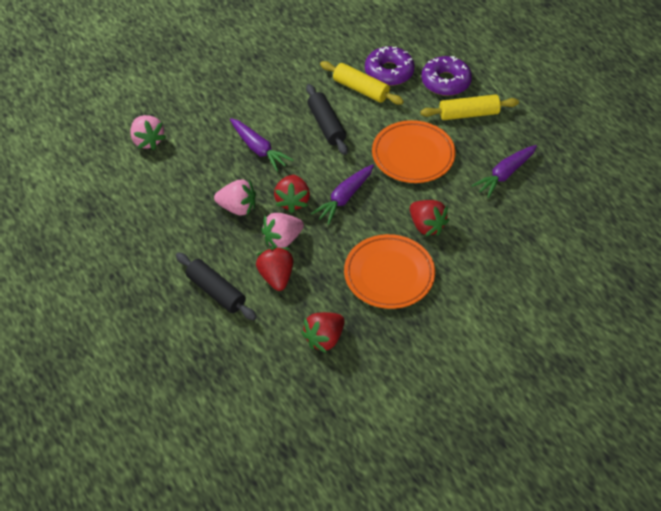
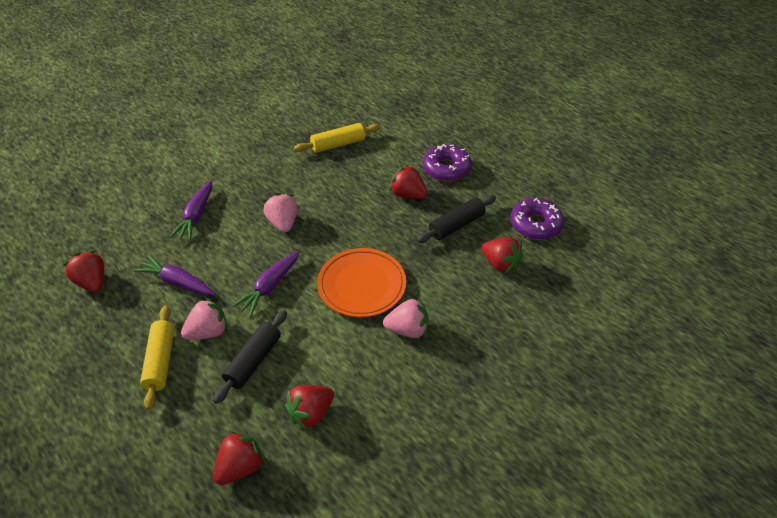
orange plate: 2 -> 1
red strawberry: 4 -> 5

